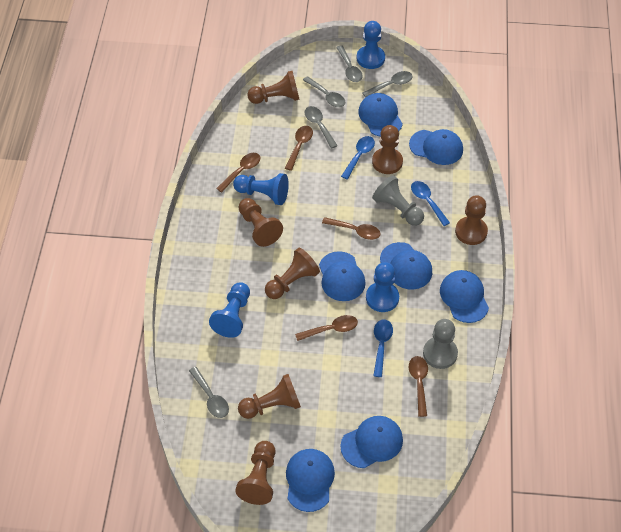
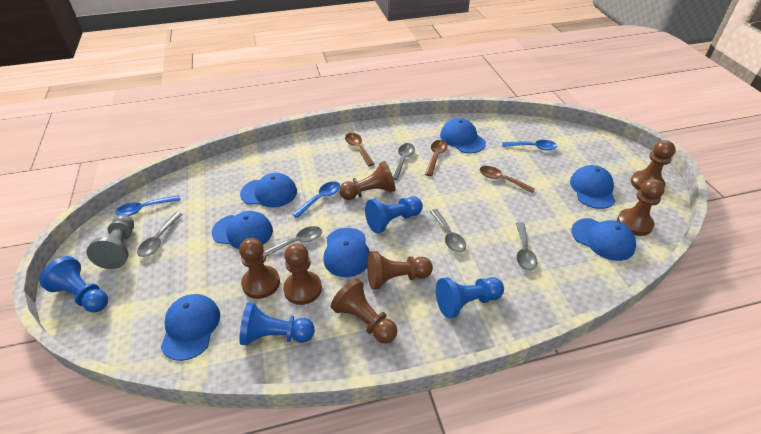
brown spoon: 5 -> 3
grey pawn: 2 -> 1

